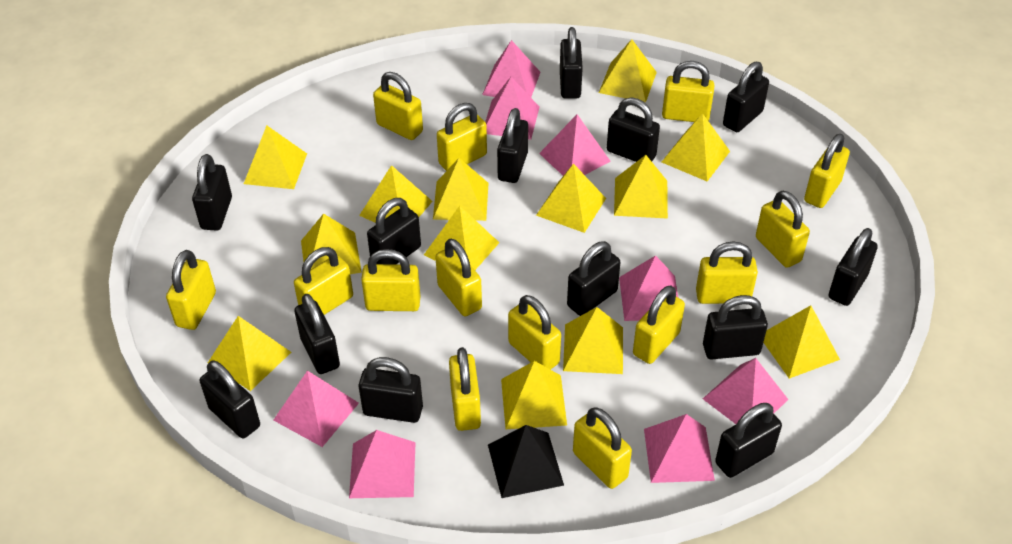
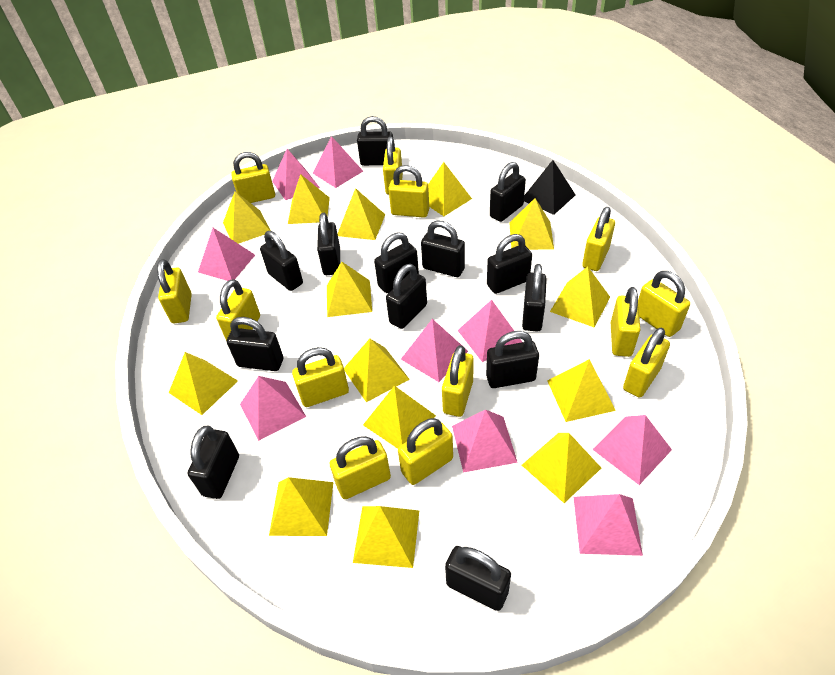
pink pyramid: 8 -> 9
yellow padlock: 14 -> 13
yellow pyramid: 13 -> 14

